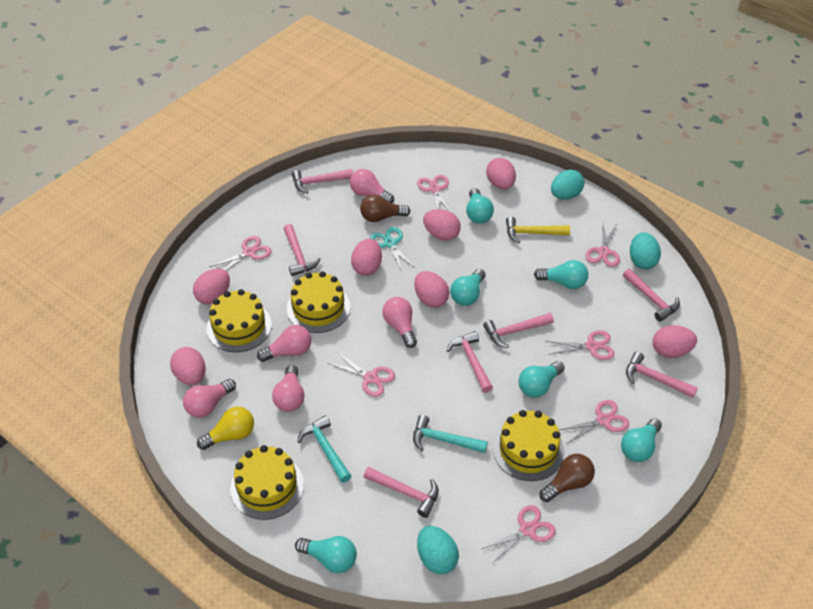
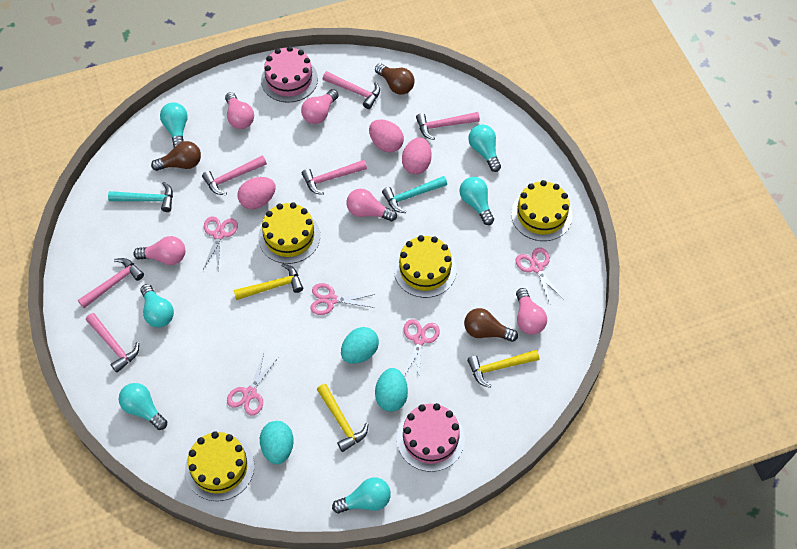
brown light bulb: 2 -> 3
pink cake: 0 -> 2
pink egg: 7 -> 3
pink hammer: 7 -> 6
pink scissors: 7 -> 5
turquoise scissors: 1 -> 0
yellow hammer: 1 -> 3
yellow light bulb: 1 -> 0

